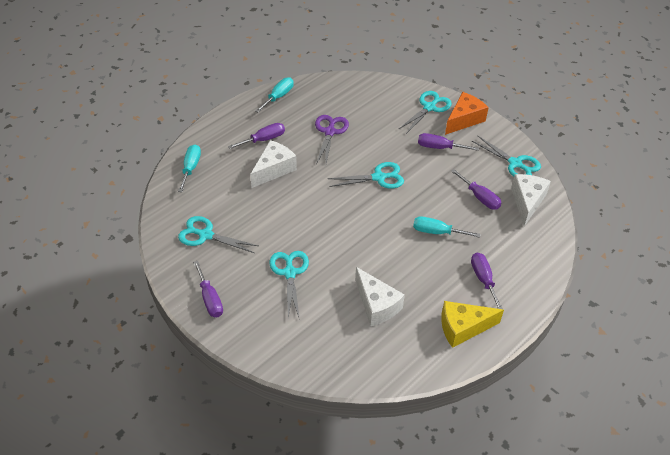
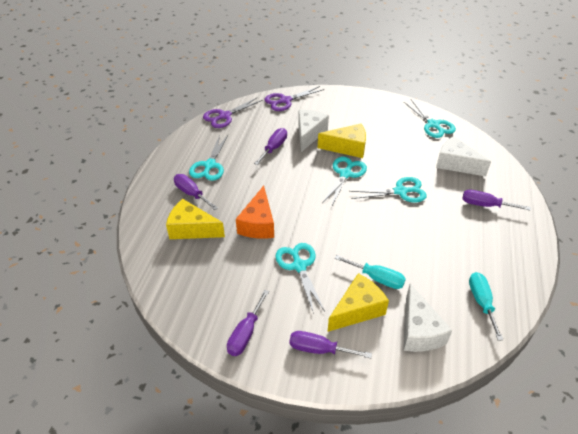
purple scissors: 1 -> 2
turquoise screwdriver: 3 -> 2
yellow cheese: 1 -> 3

